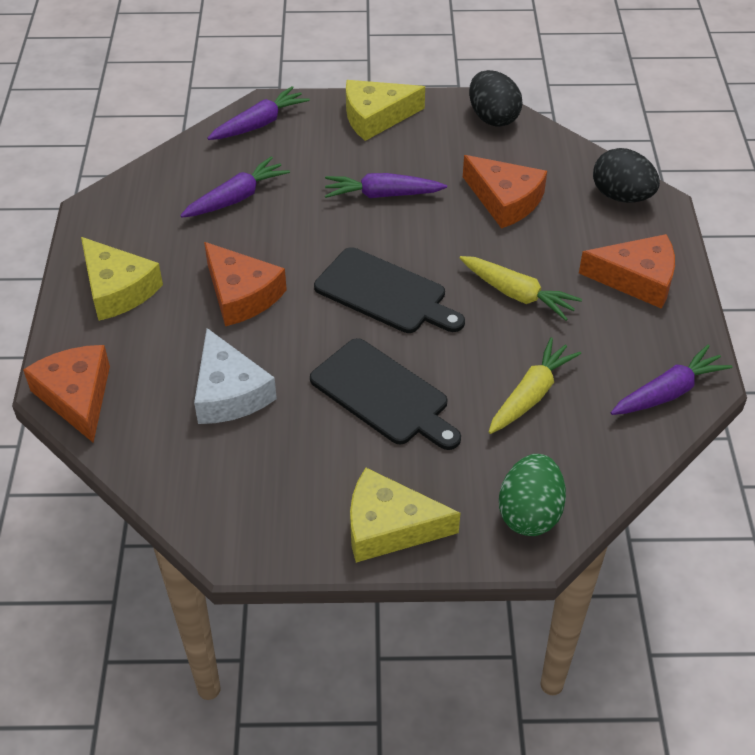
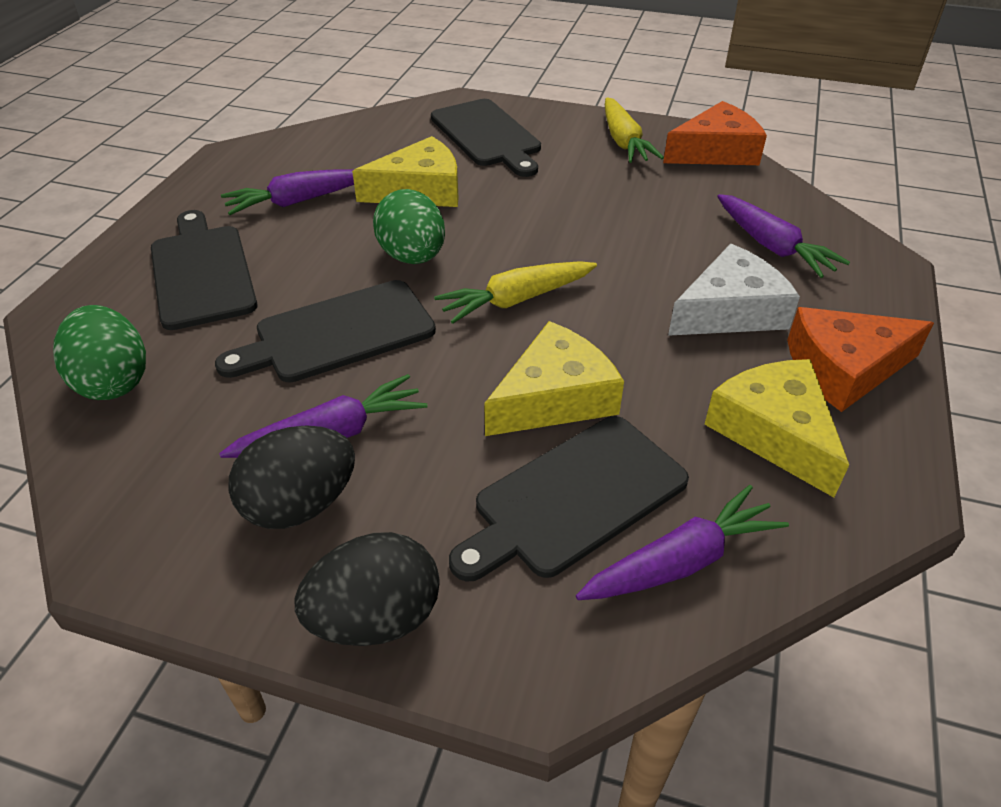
black cutting board: 2 -> 4
green egg: 1 -> 2
orange cheese: 4 -> 2

